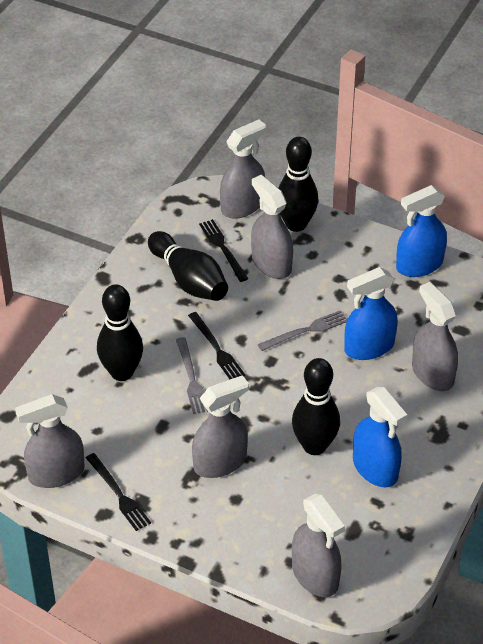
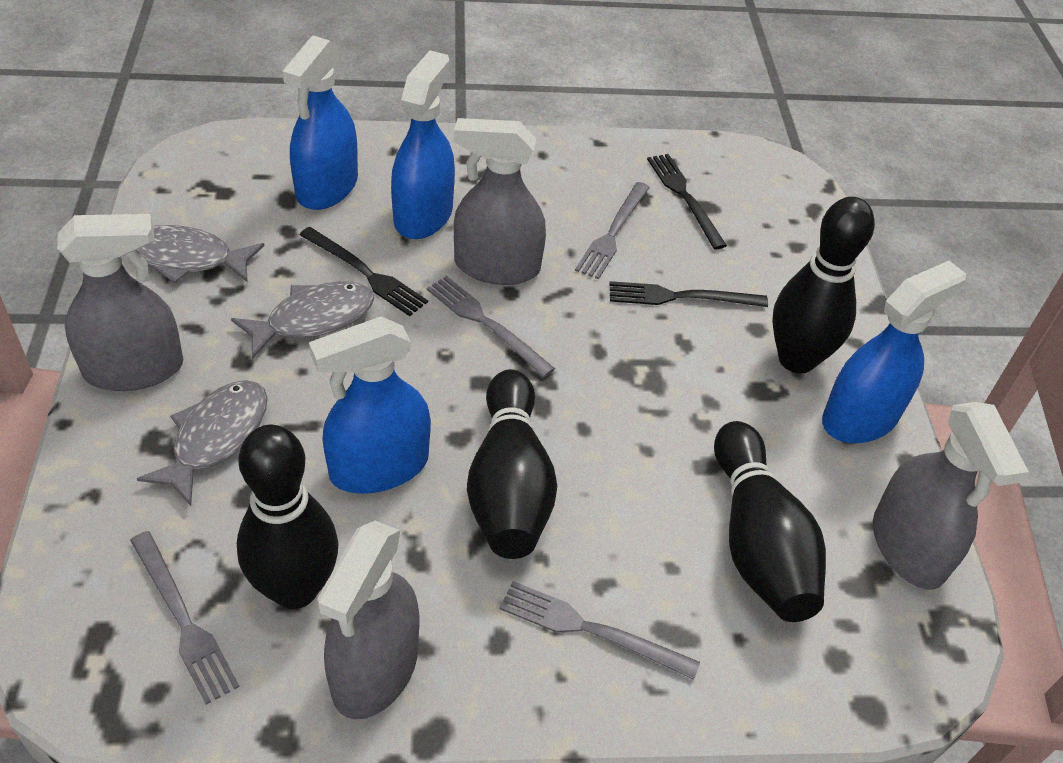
blue spray bottle: 3 -> 4
grey fish: 0 -> 3
grey fork: 2 -> 4
grey spray bottle: 6 -> 4

